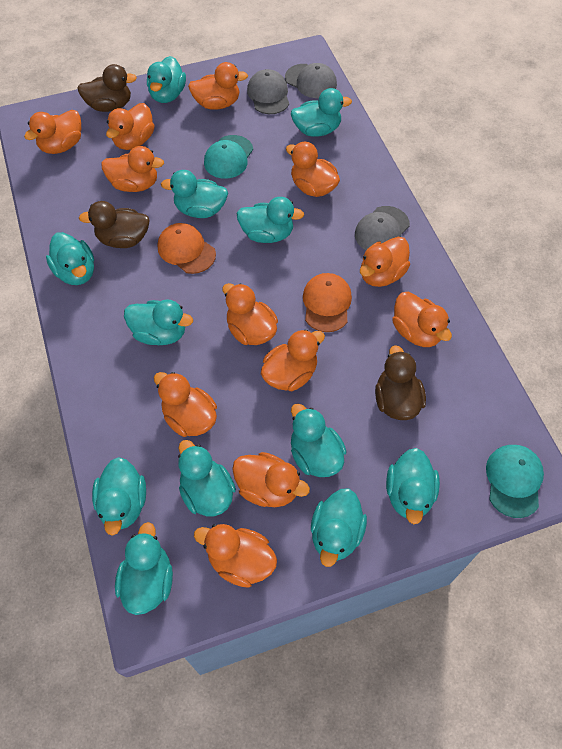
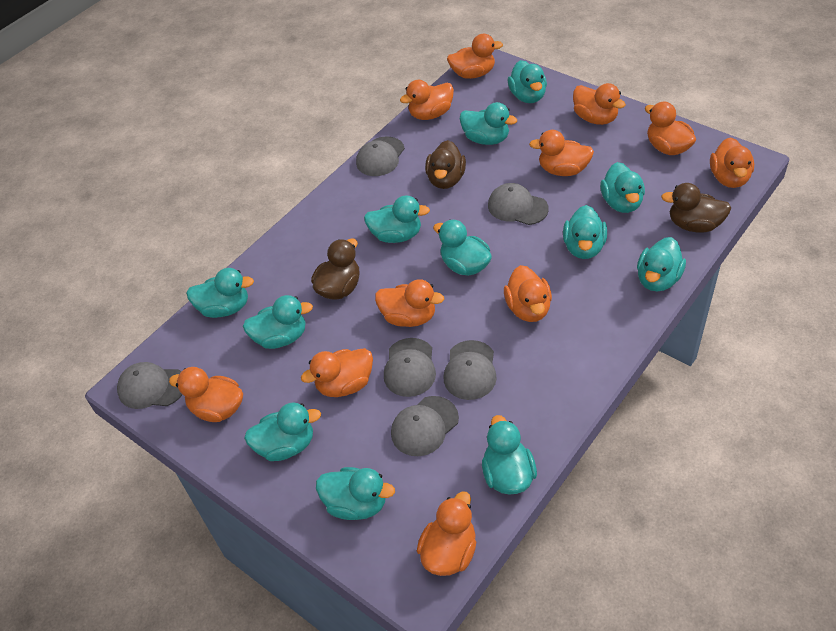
grey cap: 3 -> 6
orange cap: 2 -> 0
orange duck: 12 -> 11
turquoise cap: 2 -> 0

